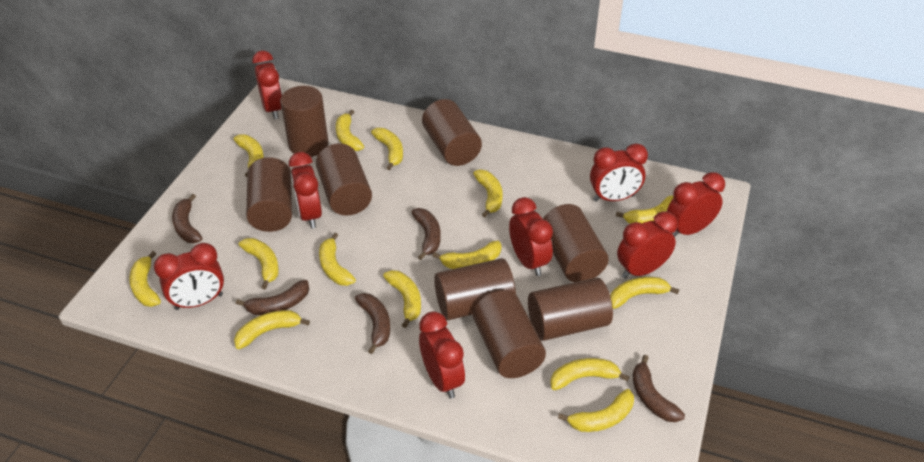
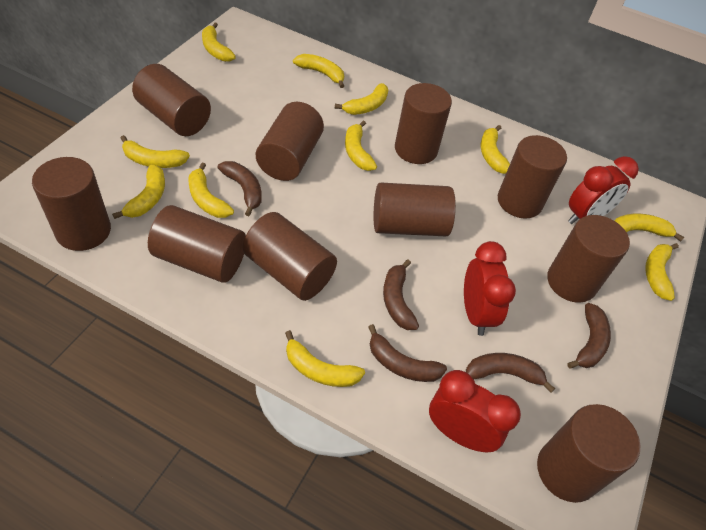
brown cylinder: 8 -> 10
red clock: 8 -> 3
yellow banana: 14 -> 11

